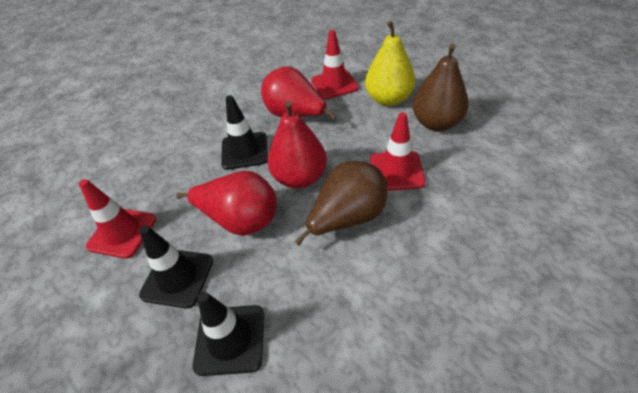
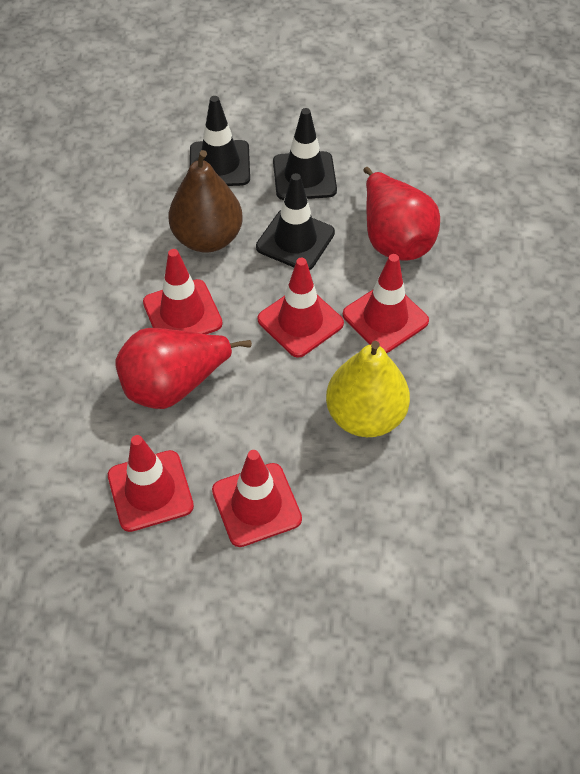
brown pear: 2 -> 1
red pear: 3 -> 2
red traffic cone: 3 -> 5

